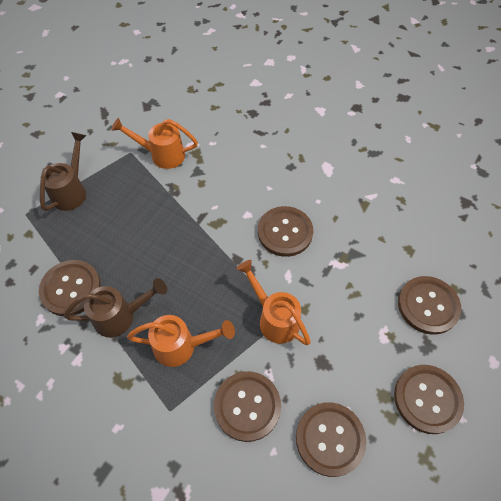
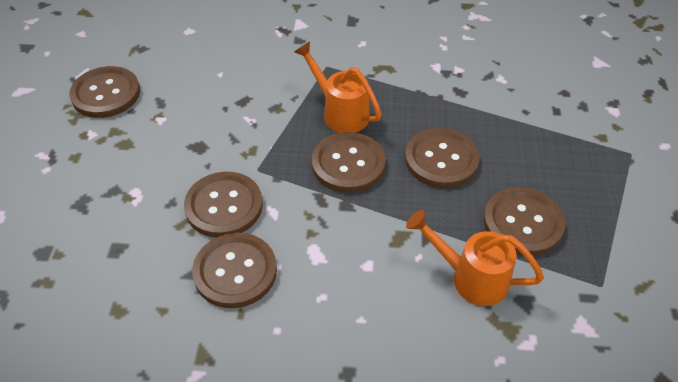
brown watering can: 2 -> 0
orange watering can: 3 -> 2

